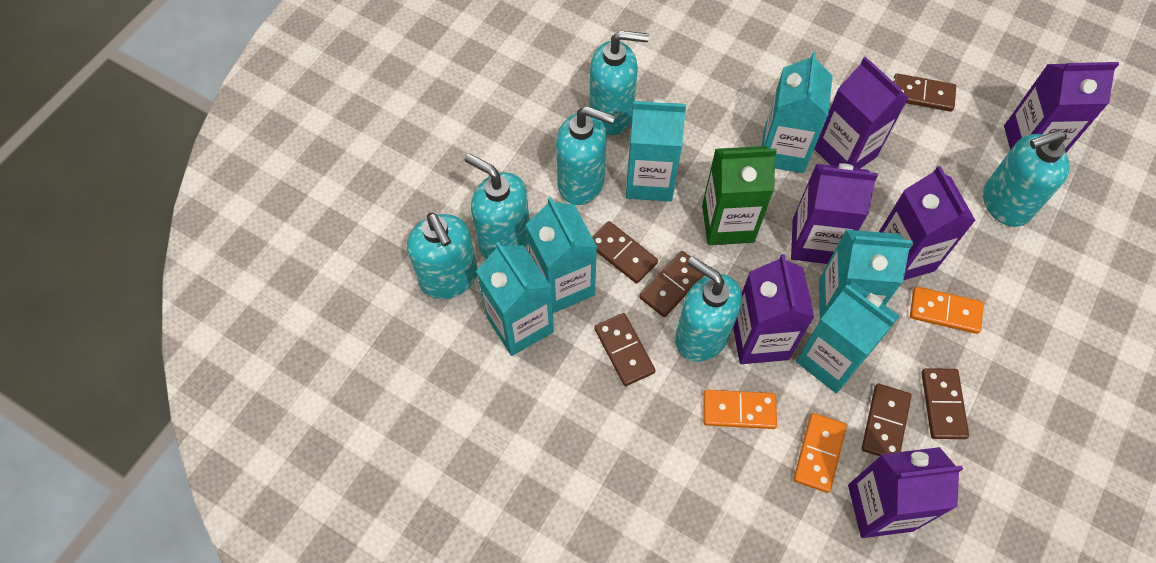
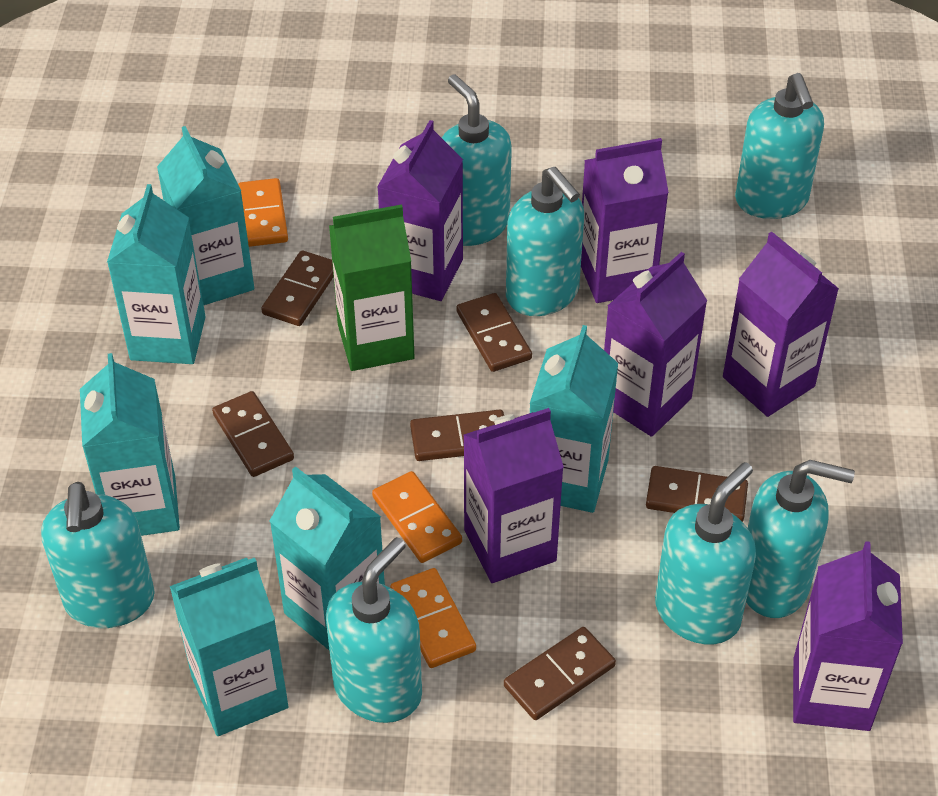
turquoise soap dispenser: 6 -> 7

